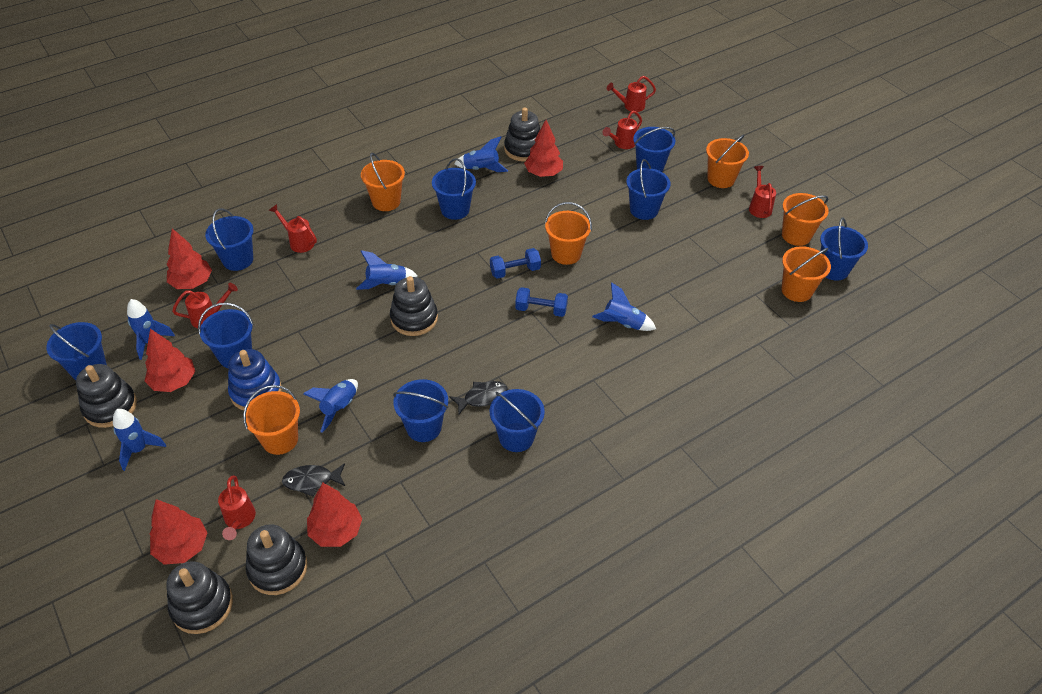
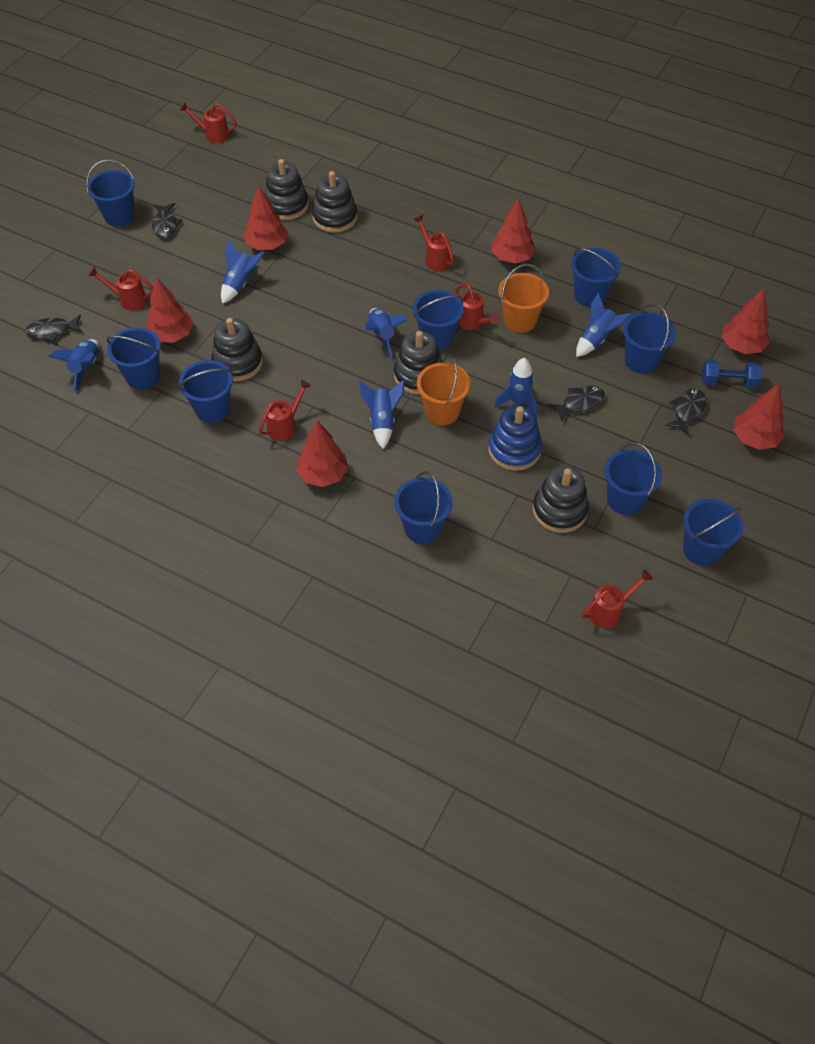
black fish: 2 -> 4
blue dumbbell: 2 -> 1
orange bucket: 6 -> 2
red tree: 5 -> 6

